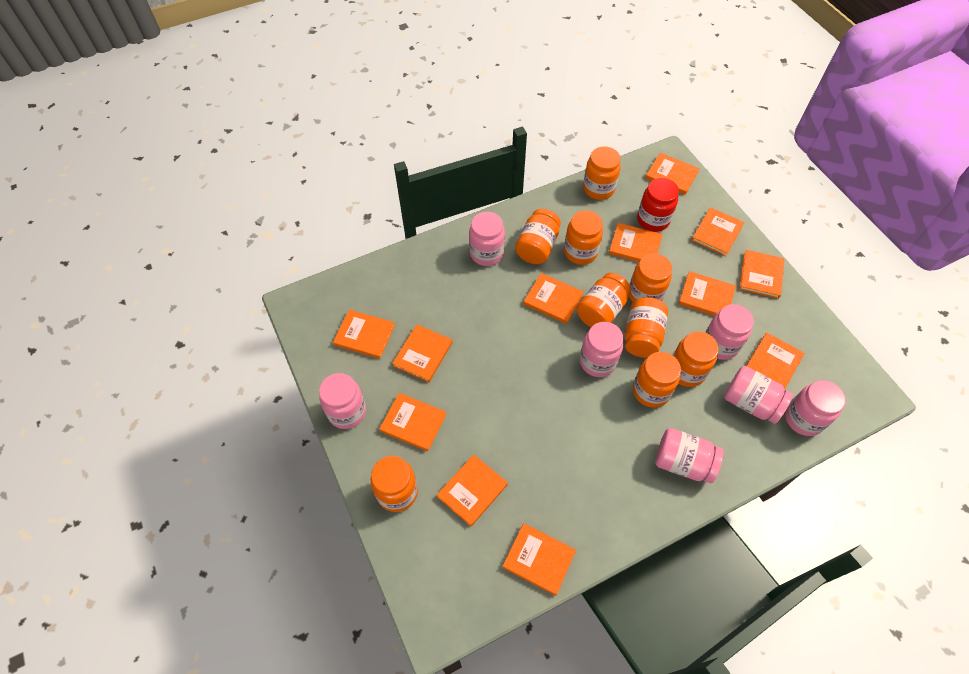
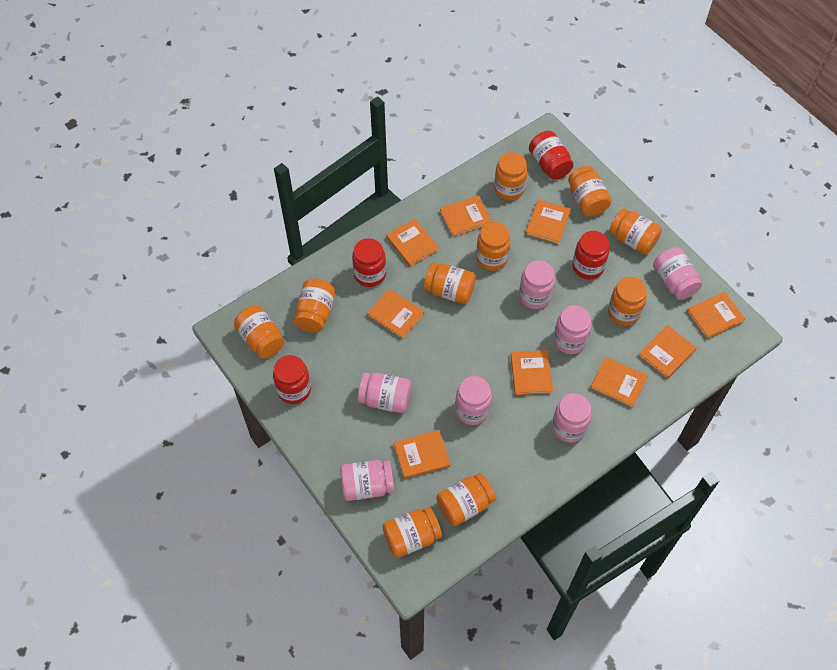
orange book: 12 -> 9
orange jar: 9 -> 10
red jar: 1 -> 4

